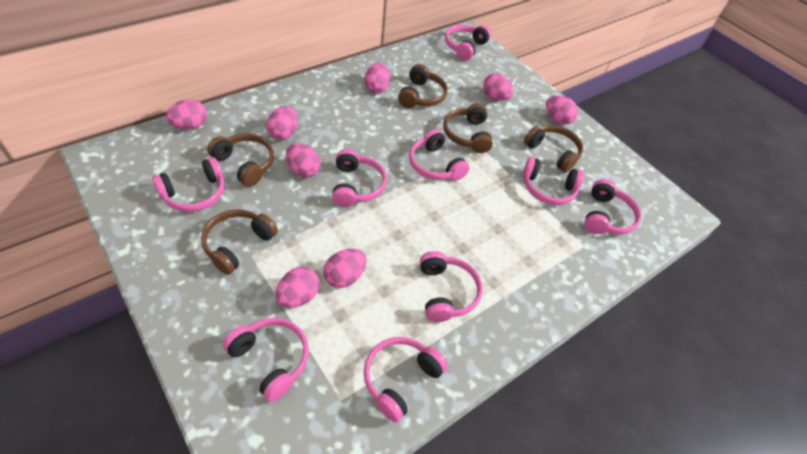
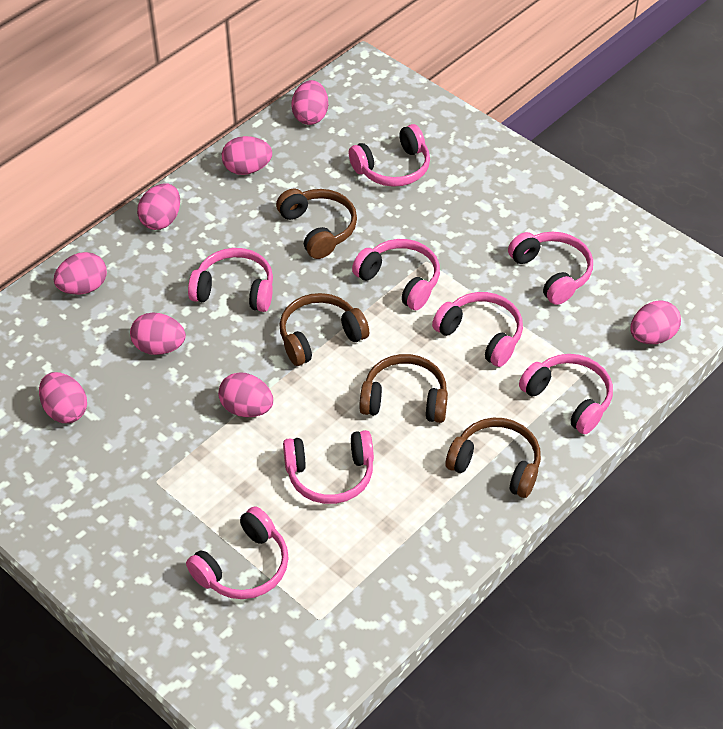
brown headphones: 5 -> 4
pink headphones: 9 -> 8

